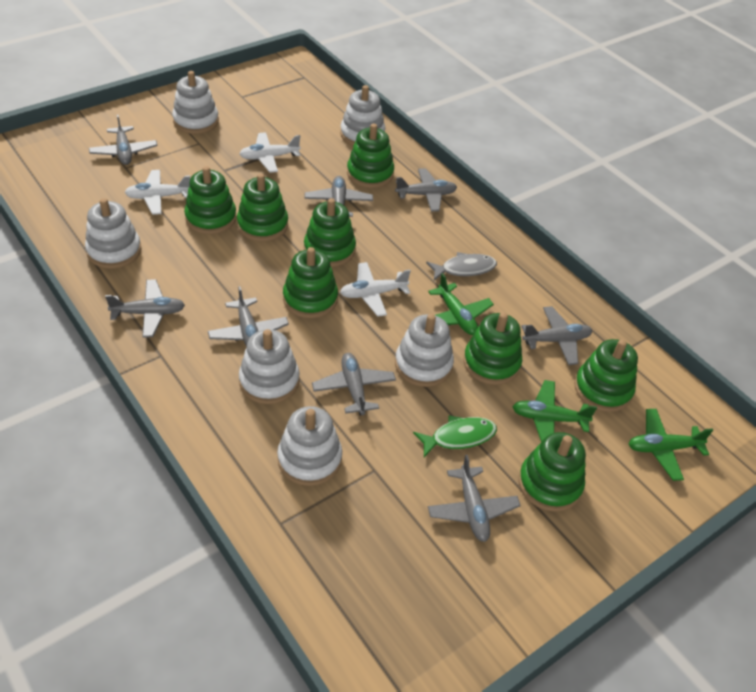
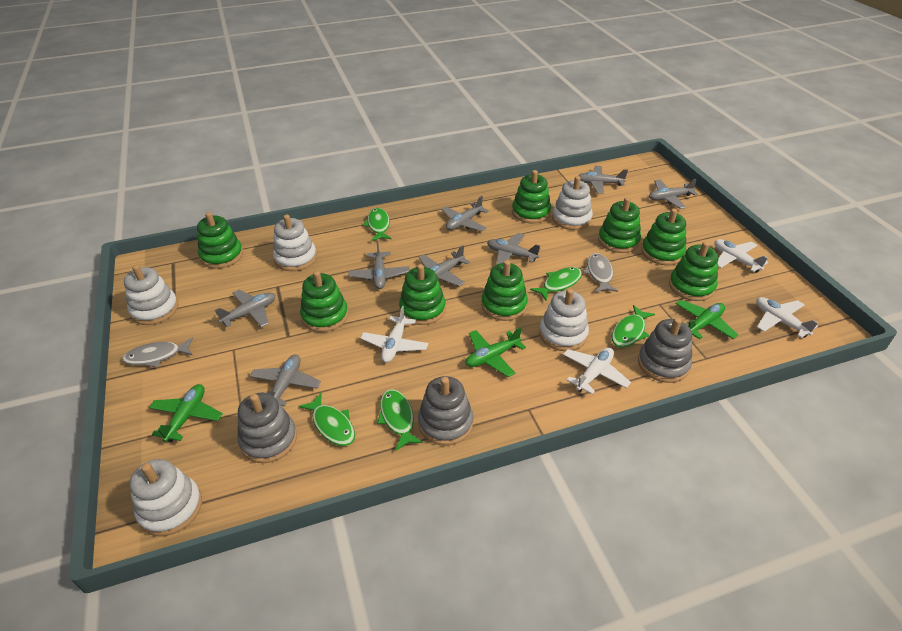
green fish: 1 -> 5
grey fish: 1 -> 2
grey stacking toy: 0 -> 3
white plane: 3 -> 4
white stacking toy: 6 -> 5

